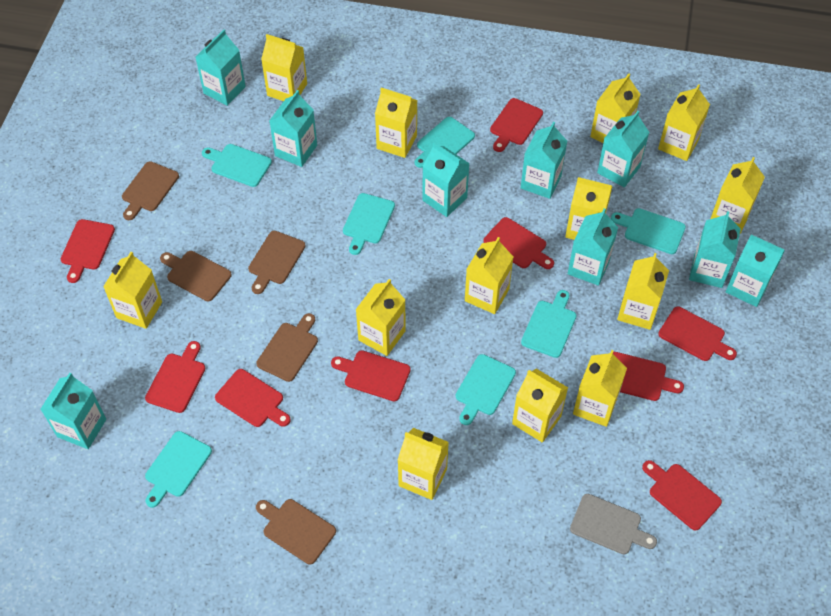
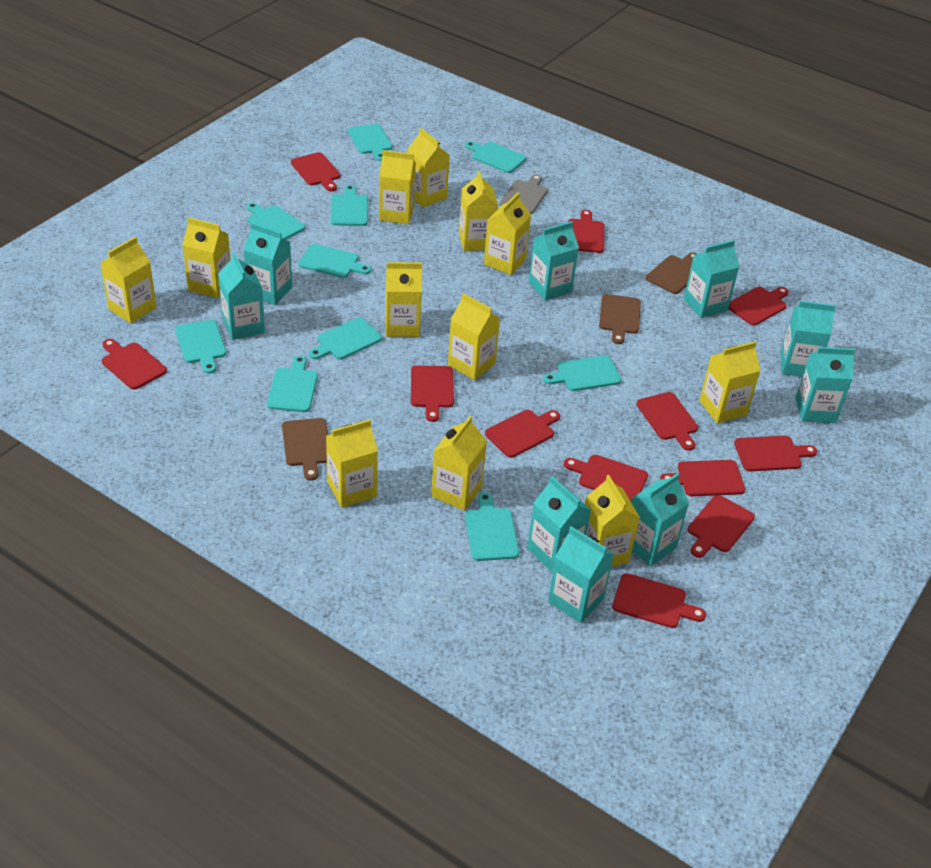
brown cutting board: 5 -> 3
red cutting board: 9 -> 12
turquoise cutting board: 7 -> 10
yellow carton: 13 -> 12

